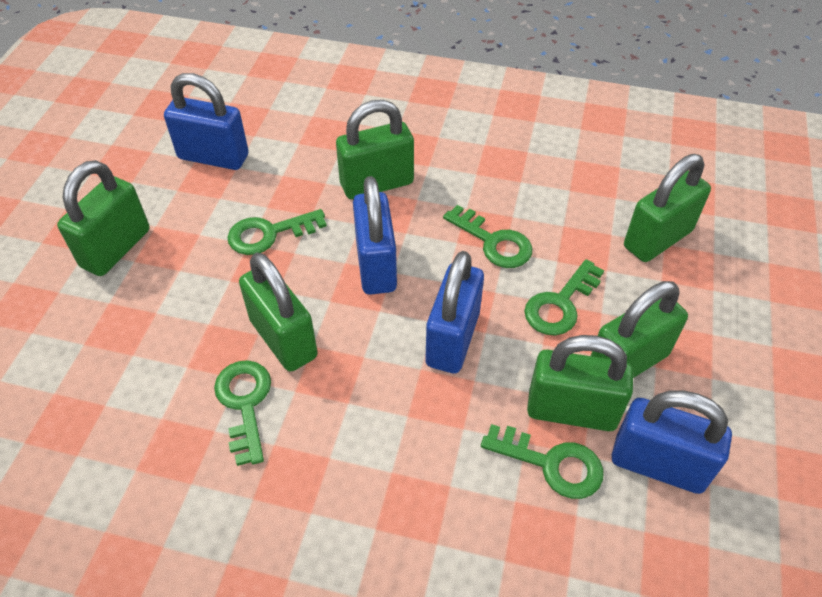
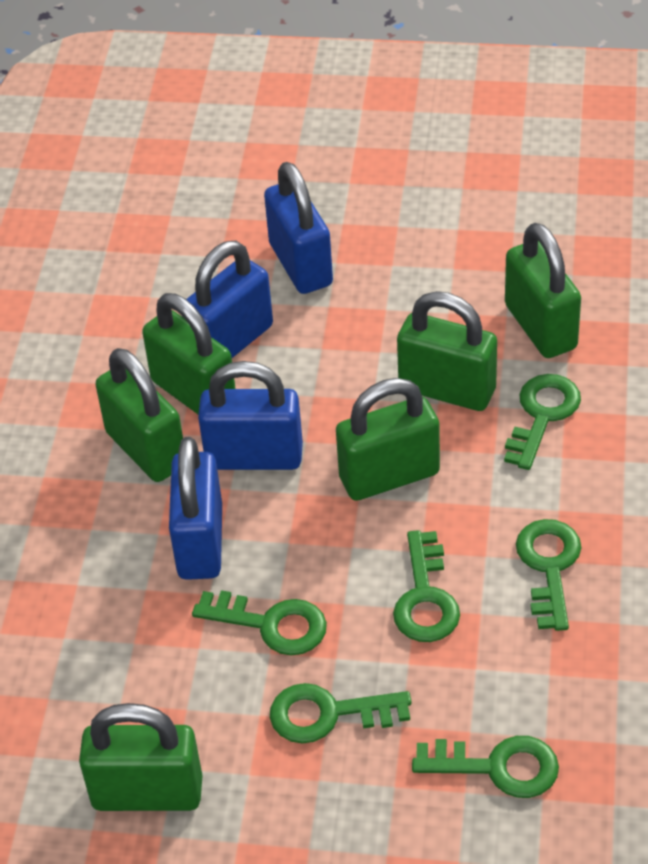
green key: 5 -> 6

